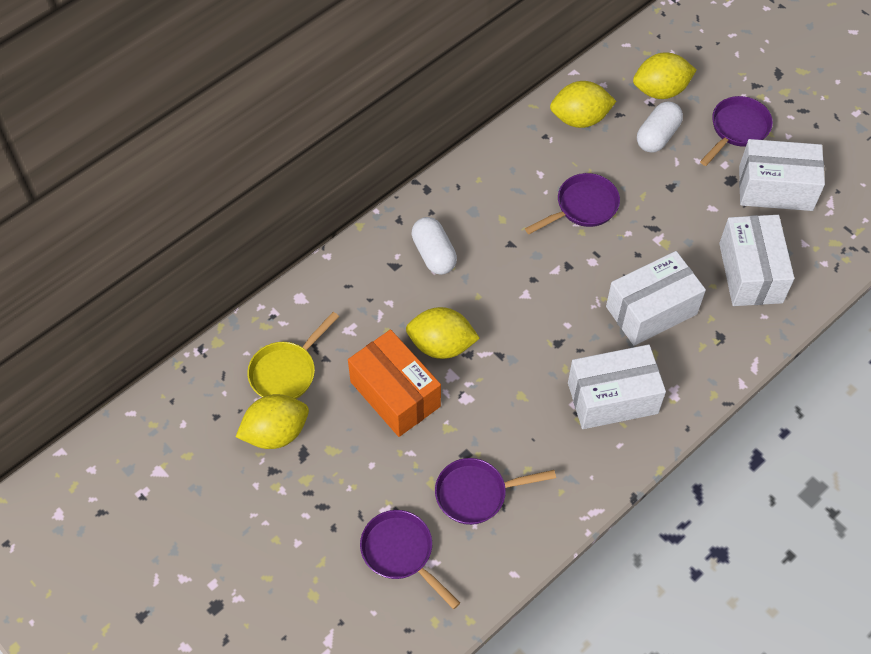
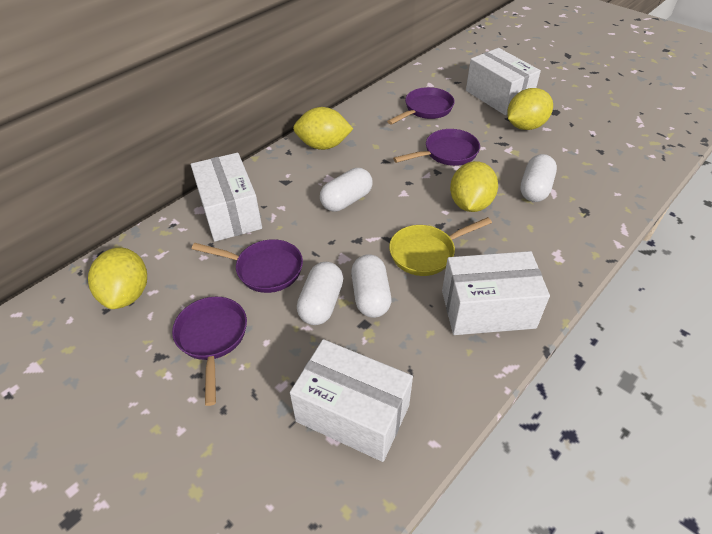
orange box: 1 -> 0
white capsule: 2 -> 4

